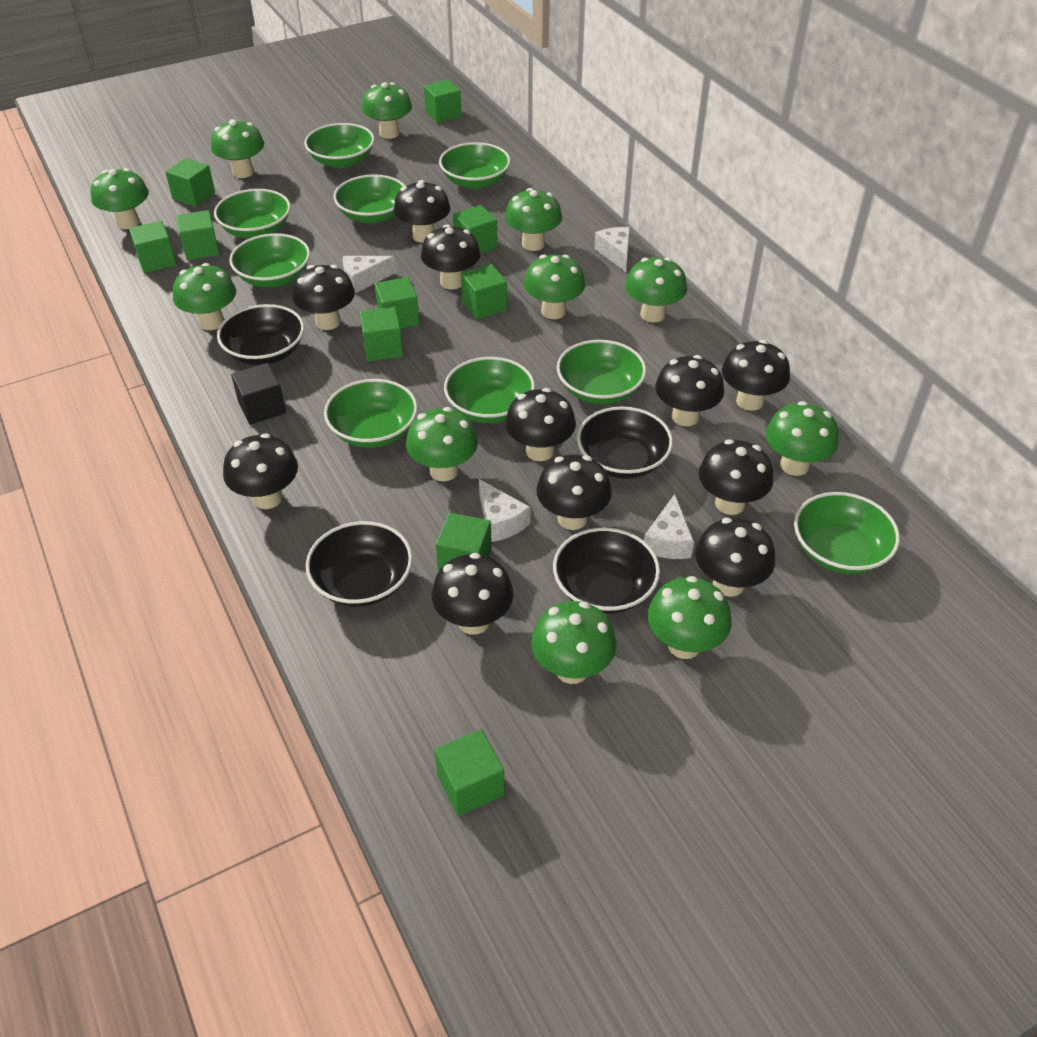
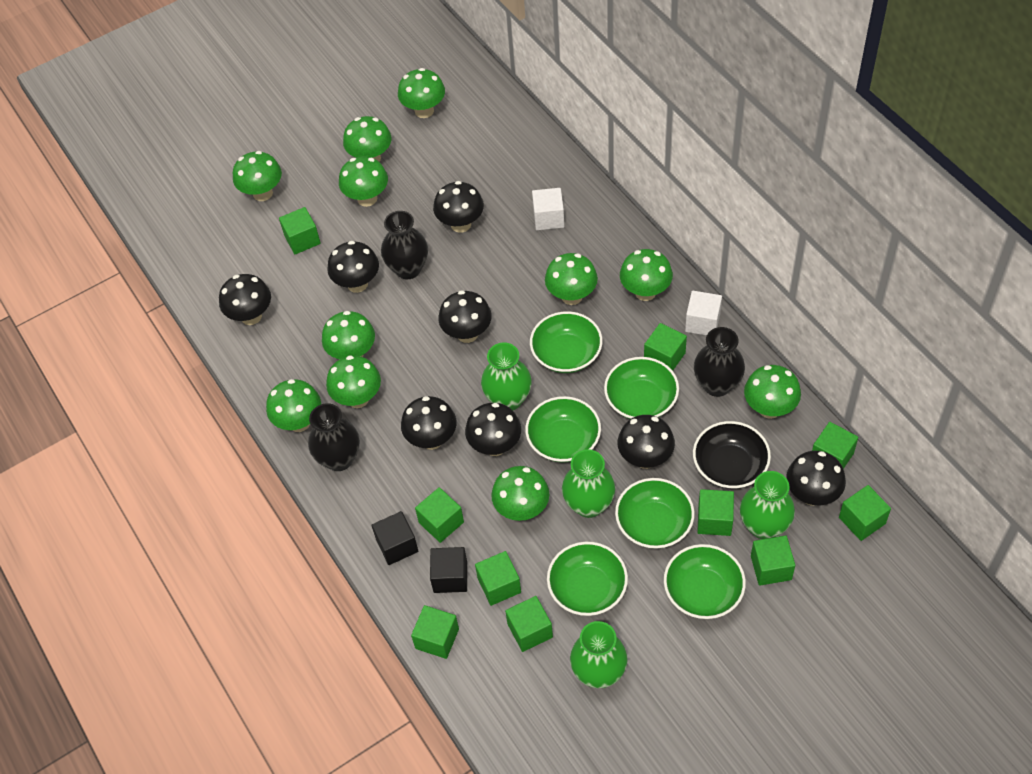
black bowl: 4 -> 1
black cube: 1 -> 2
black mushroom: 11 -> 8
black vase: 0 -> 3
green bowl: 9 -> 6
green vase: 0 -> 4
white cheese: 4 -> 0
white cube: 0 -> 2

